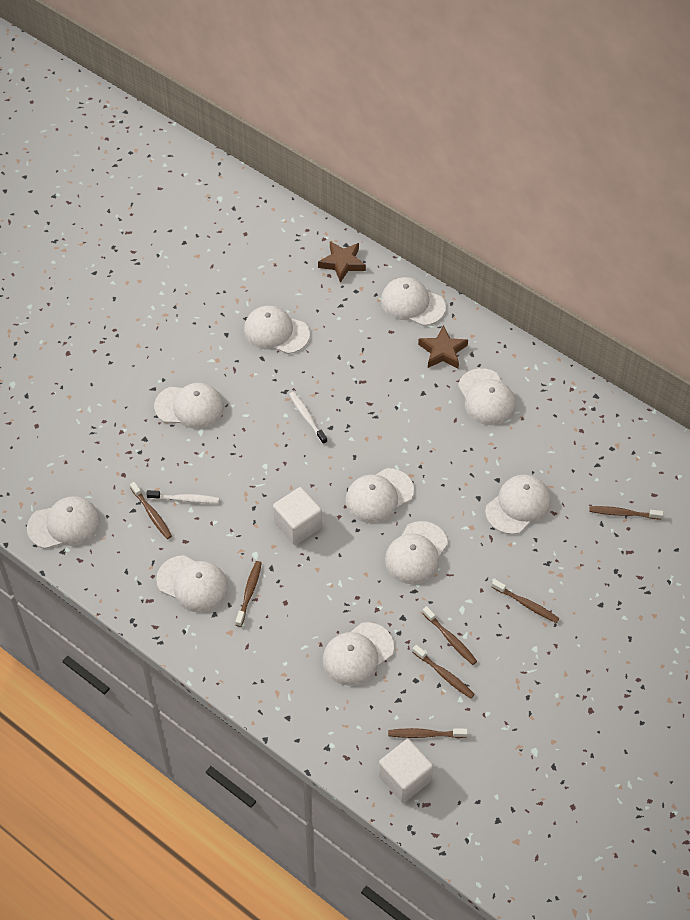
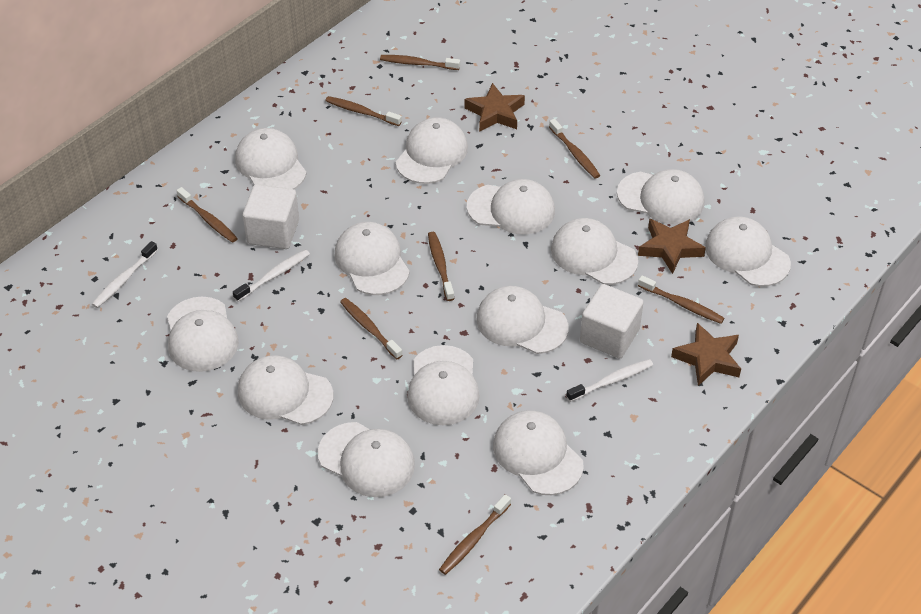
brown star: 2 -> 3
brown toothbrush: 7 -> 8
white cap: 10 -> 13
white toothbrush: 2 -> 3

